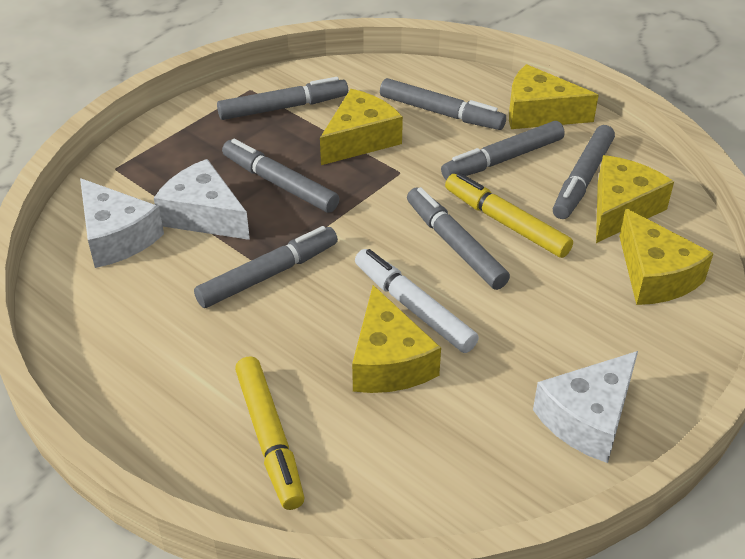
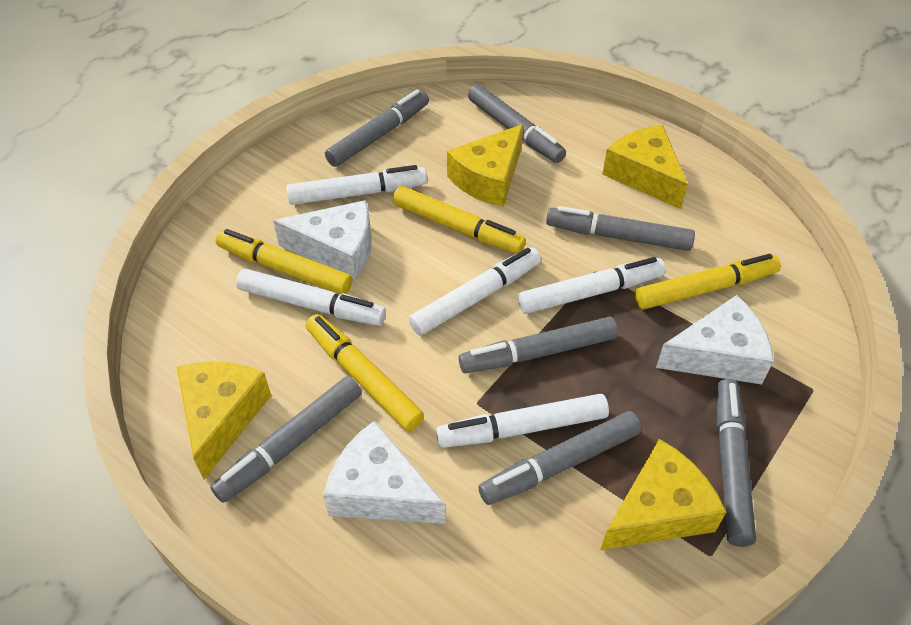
white marker: 1 -> 5
yellow cheese: 5 -> 4
yellow marker: 2 -> 4

